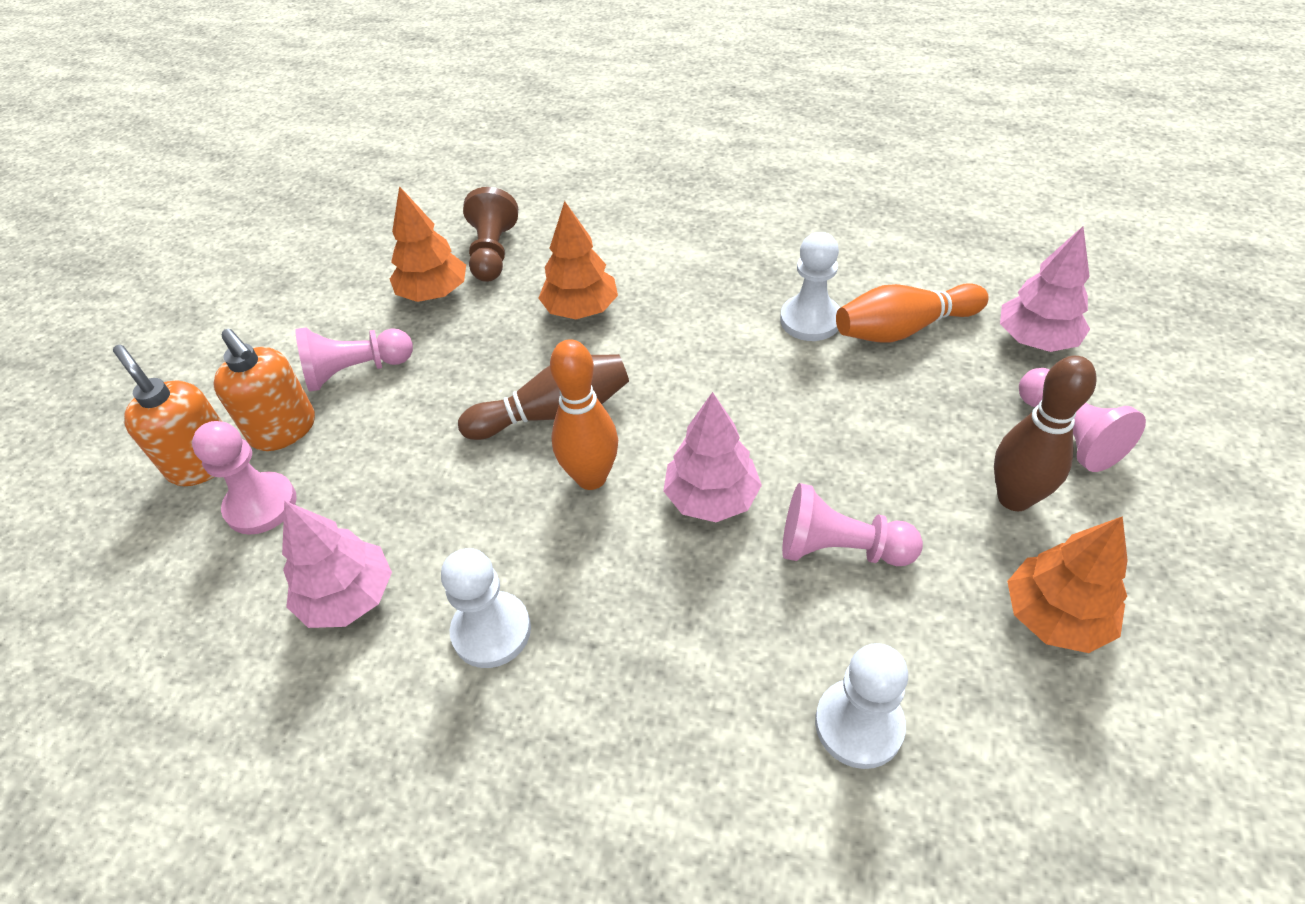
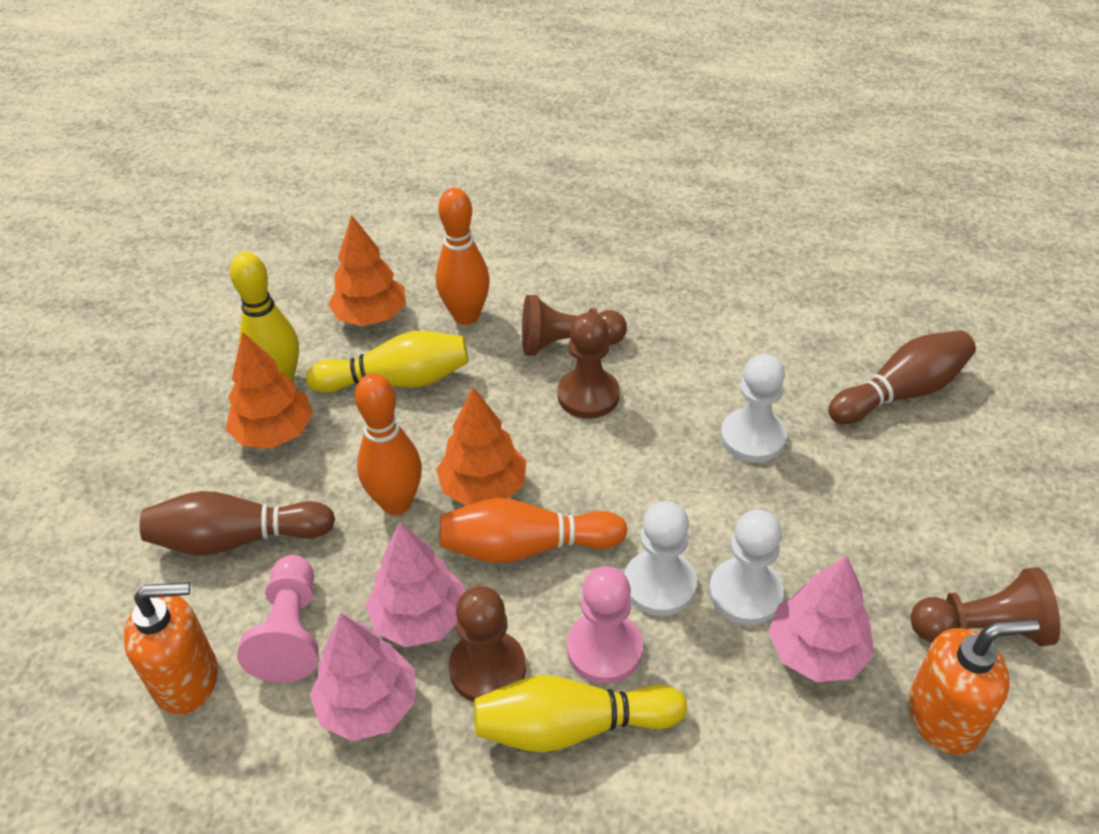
brown pawn: 1 -> 4
orange bowling pin: 2 -> 3
pink pawn: 4 -> 2
yellow bowling pin: 0 -> 3

